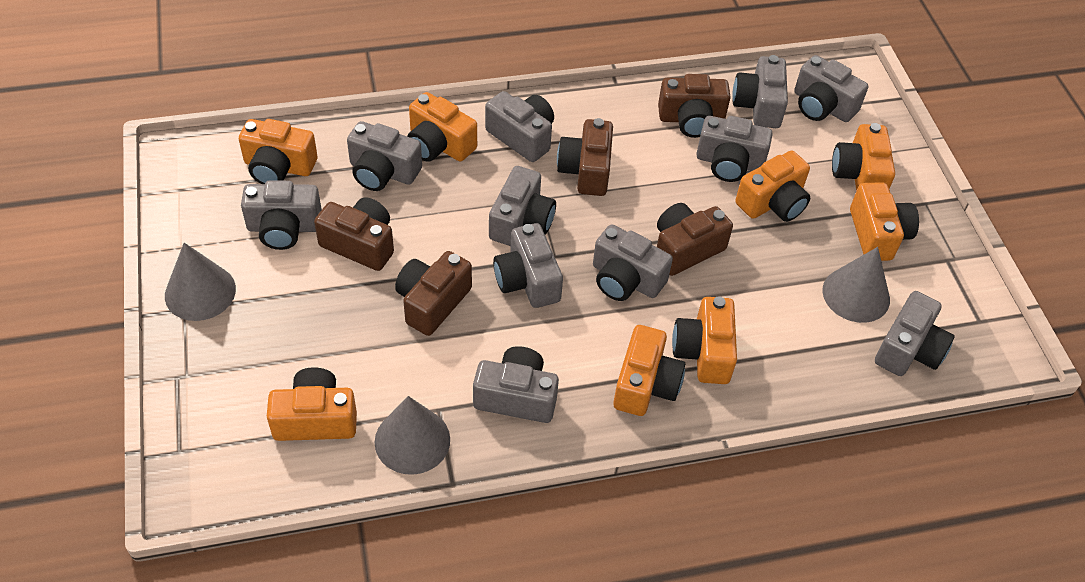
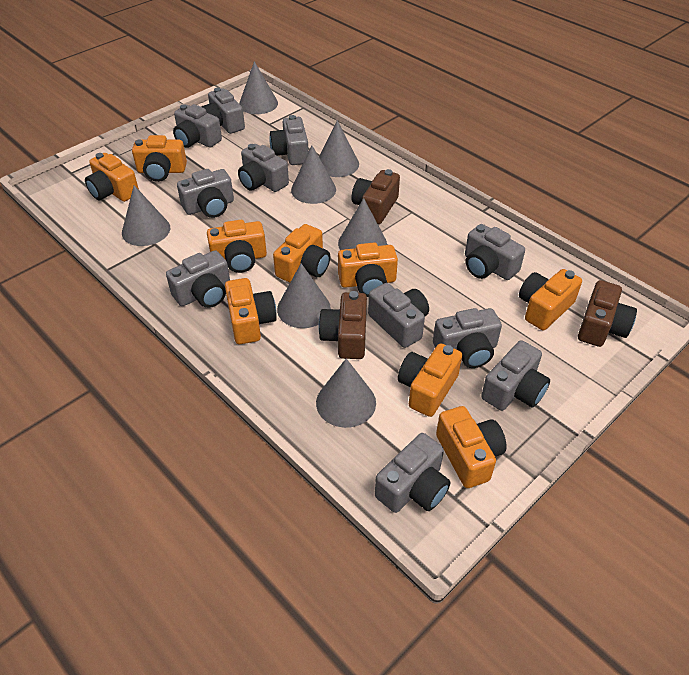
brown camera: 5 -> 3
grey cone: 3 -> 7
orange camera: 8 -> 9

